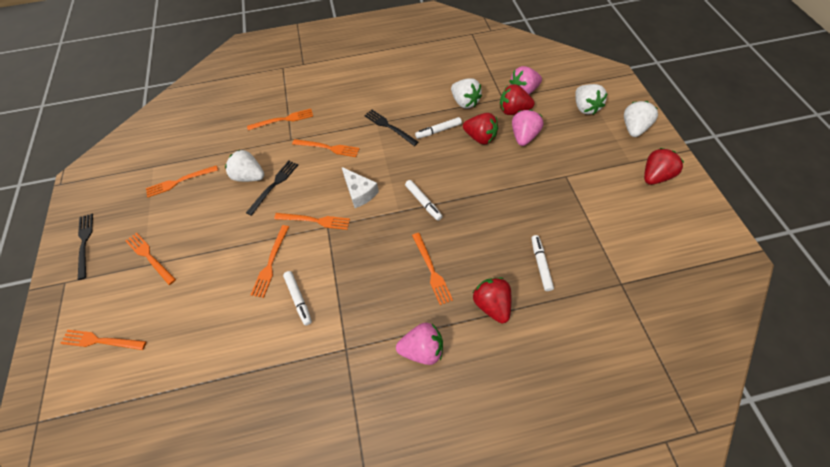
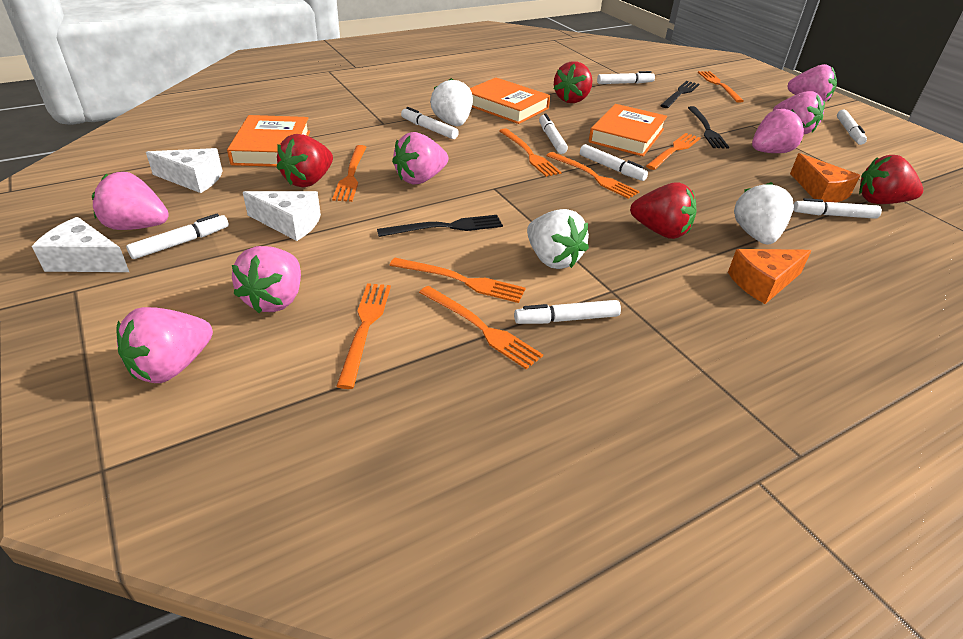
orange book: 0 -> 3
orange cheese: 0 -> 2
pink strawberry: 3 -> 7
white cheese: 1 -> 3
white marker: 4 -> 8
white strawberry: 4 -> 3

